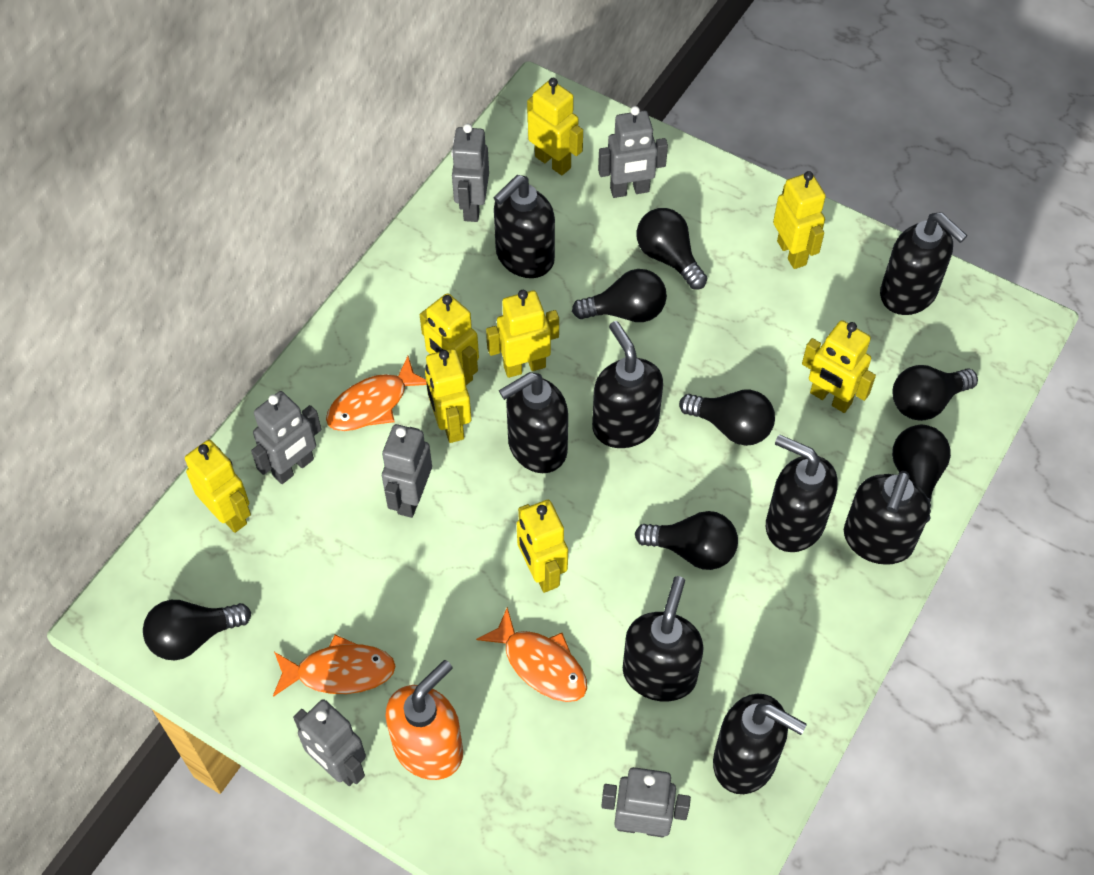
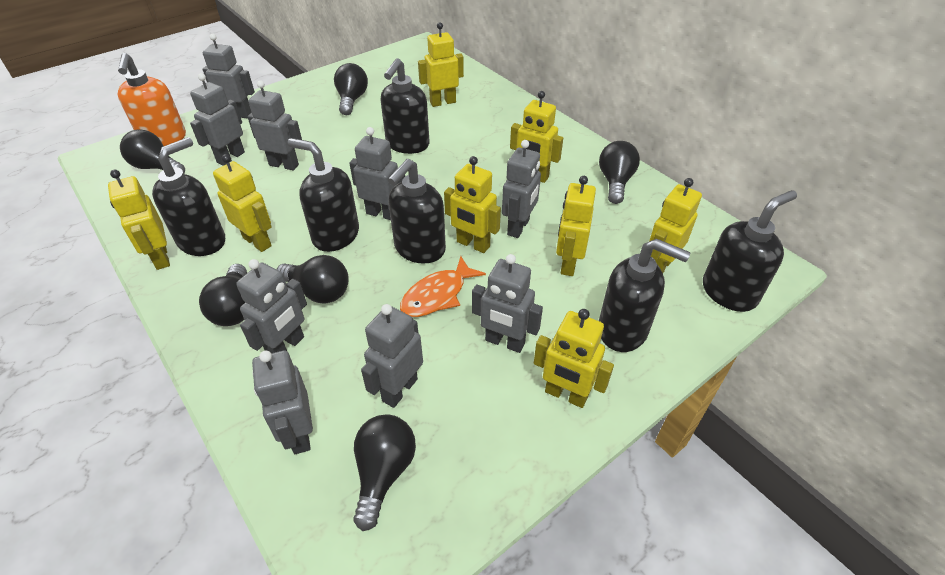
black light bulb: 7 -> 6
black soap dispenser: 8 -> 6
grey robot: 6 -> 9
orange fish: 3 -> 1

